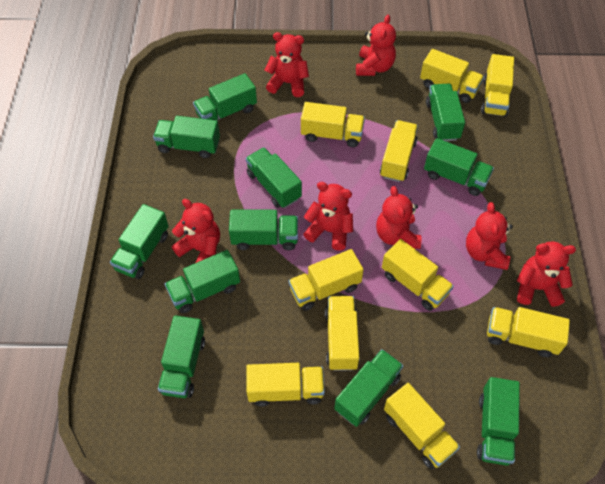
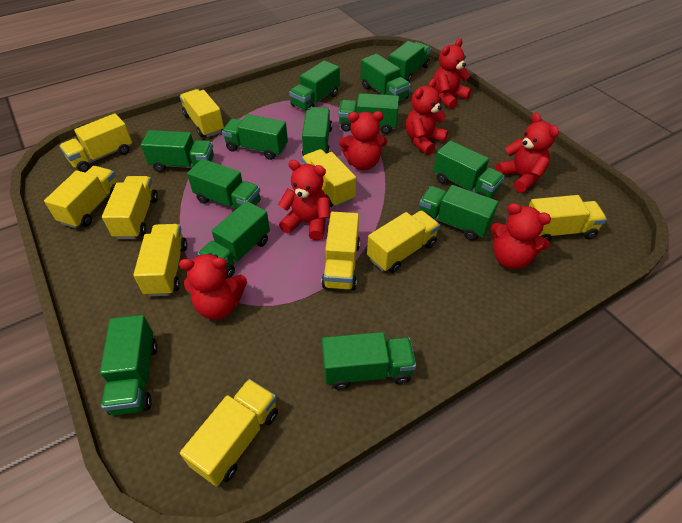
green truck: 11 -> 13

